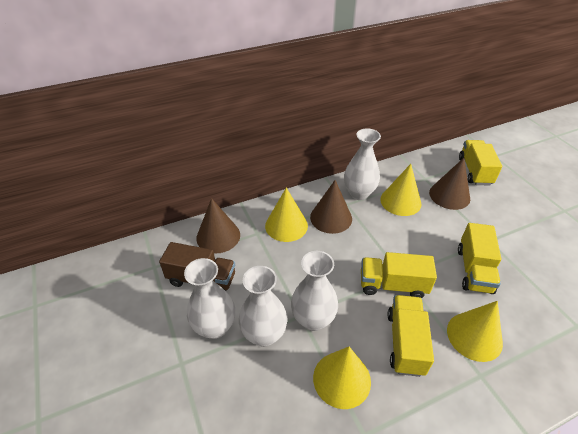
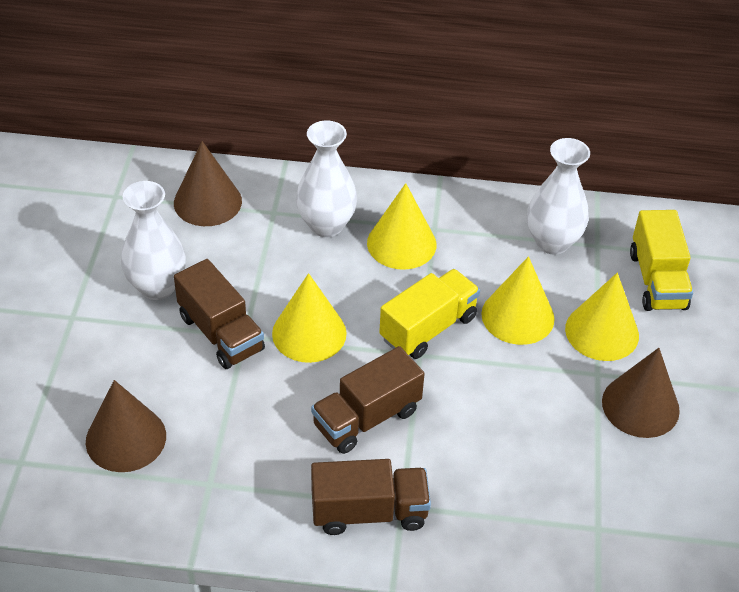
brown truck: 1 -> 3
white vase: 4 -> 3
yellow truck: 4 -> 2

